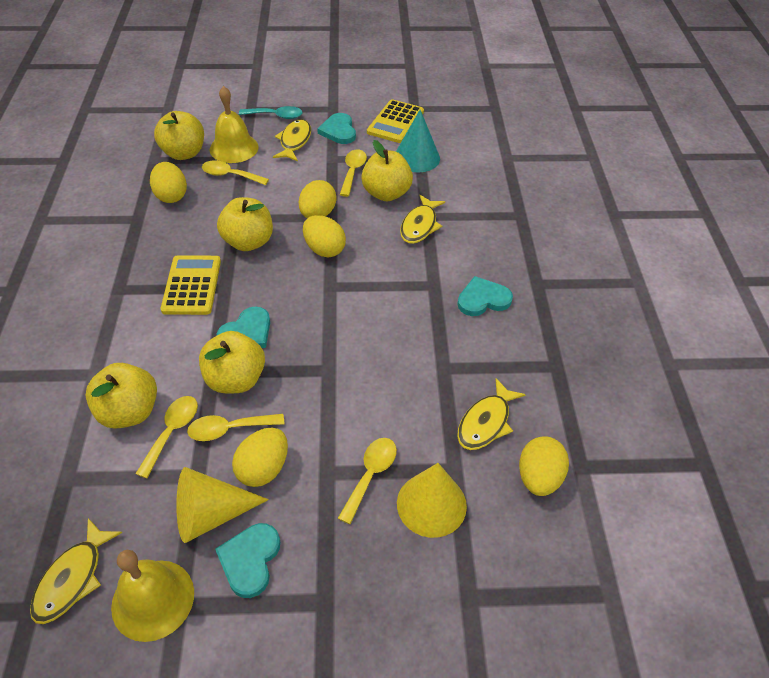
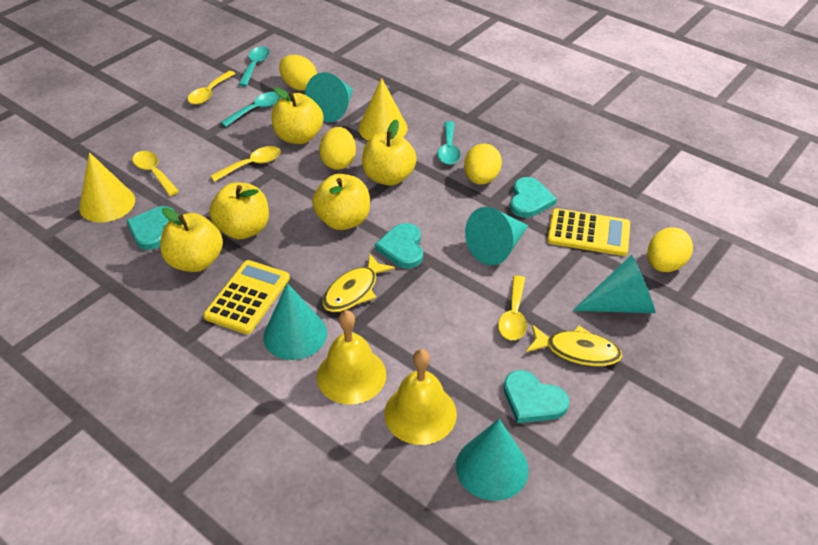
turquoise cone: 1 -> 5
turquoise spoon: 1 -> 3
yellow egg: 5 -> 4
yellow fish: 4 -> 2
yellow spoon: 5 -> 4

